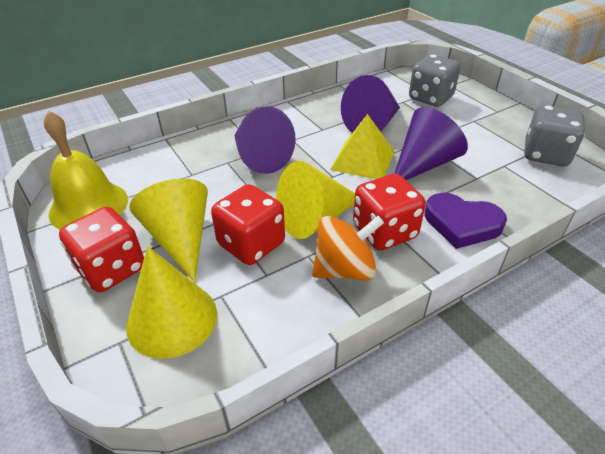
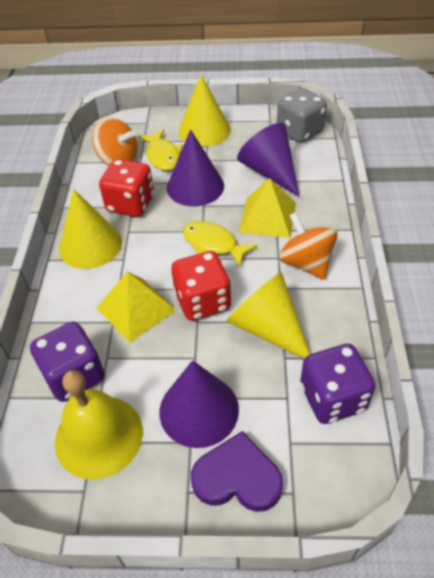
grey dice: 2 -> 1
orange spinning top: 1 -> 2
purple dice: 0 -> 2
red dice: 3 -> 2
yellow fish: 0 -> 2
yellow pyramid: 1 -> 2

